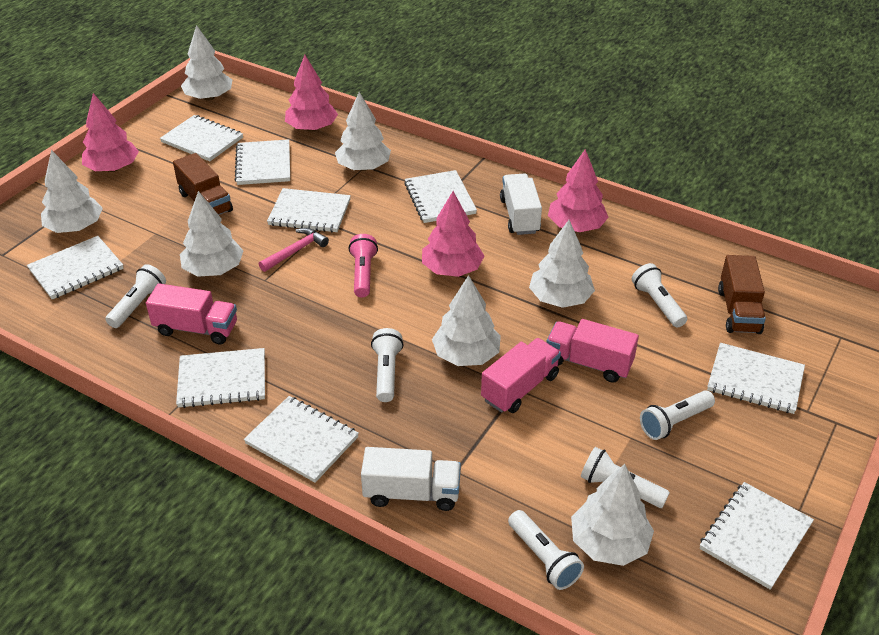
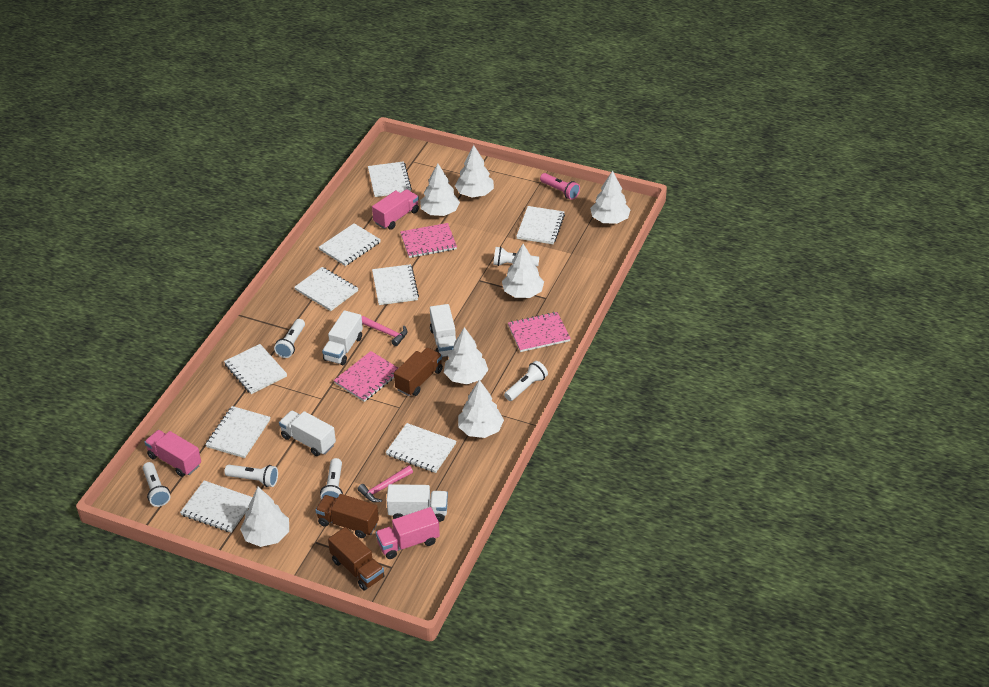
brown truck: 2 -> 3
pink hammer: 1 -> 2
pink notebook: 0 -> 3
pink tree: 4 -> 0
white truck: 2 -> 4

